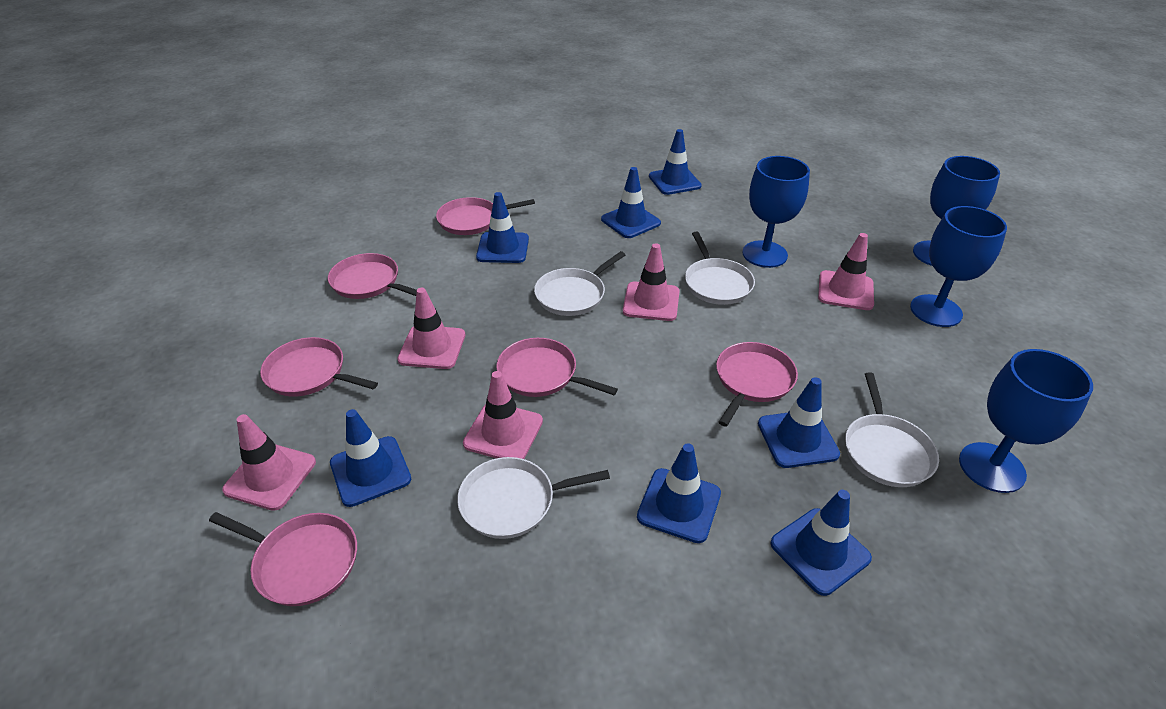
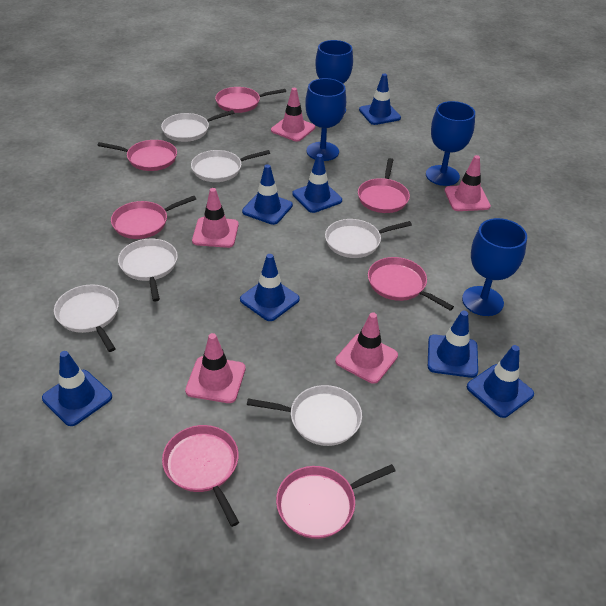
pink pan: 6 -> 7
white pan: 4 -> 6

